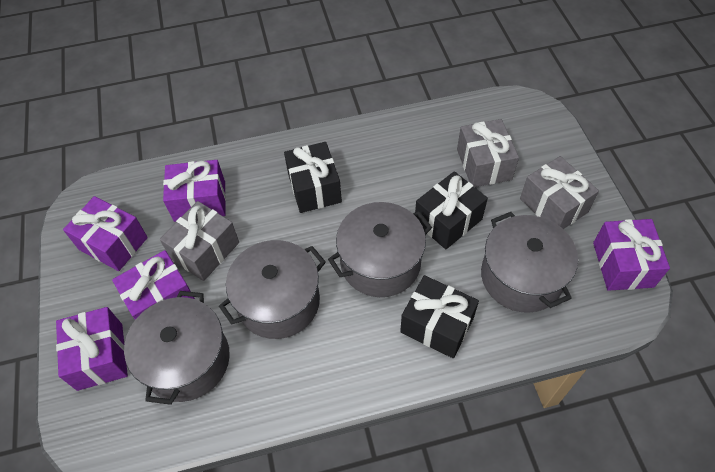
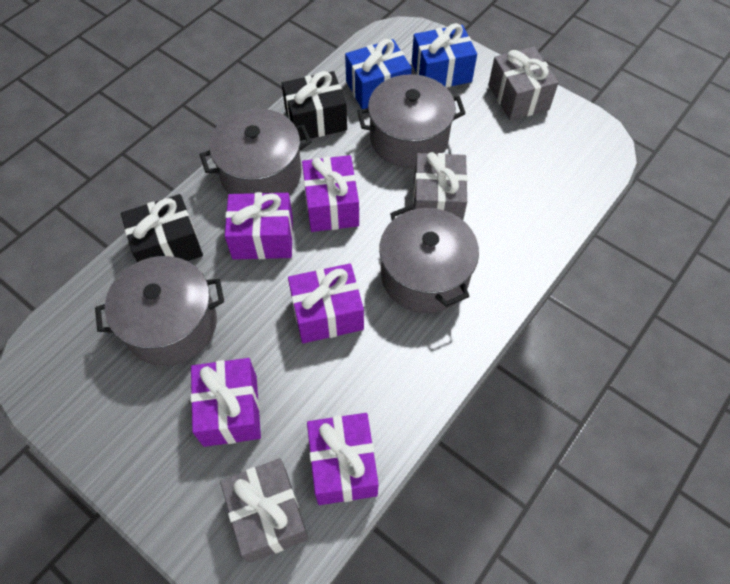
black gift: 3 -> 2
blue gift: 0 -> 2

